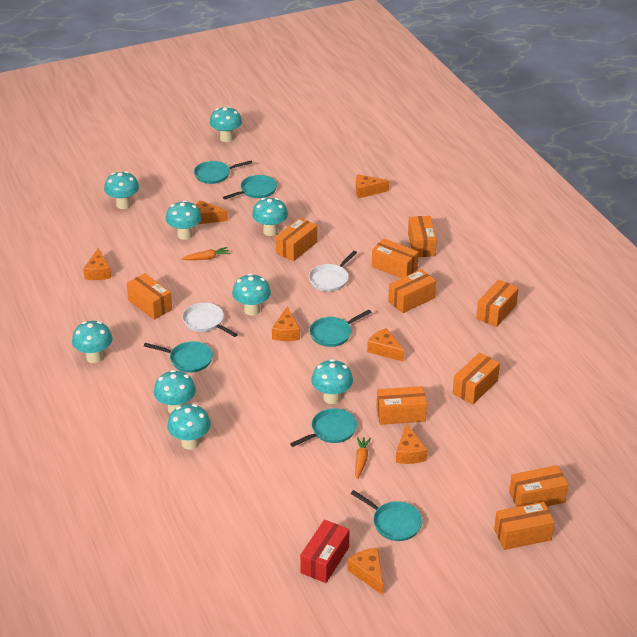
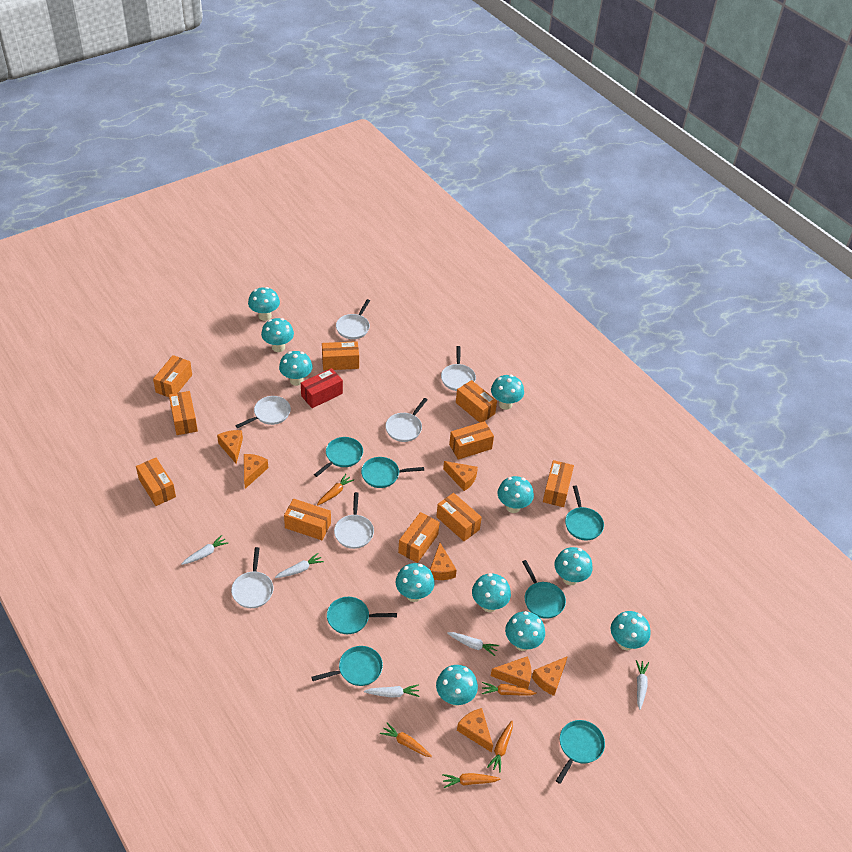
orange carrot: 2 -> 5
turquoise mushroom: 9 -> 11
turquoise pan: 6 -> 7
white carrot: 0 -> 5
white pan: 2 -> 6

